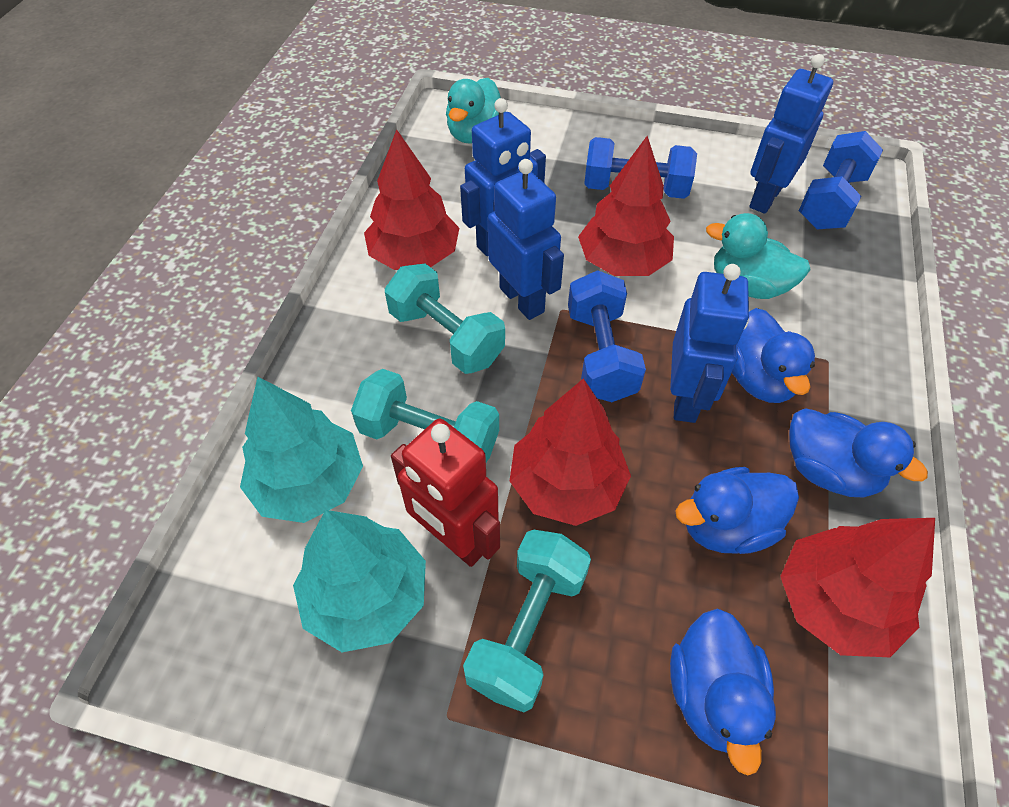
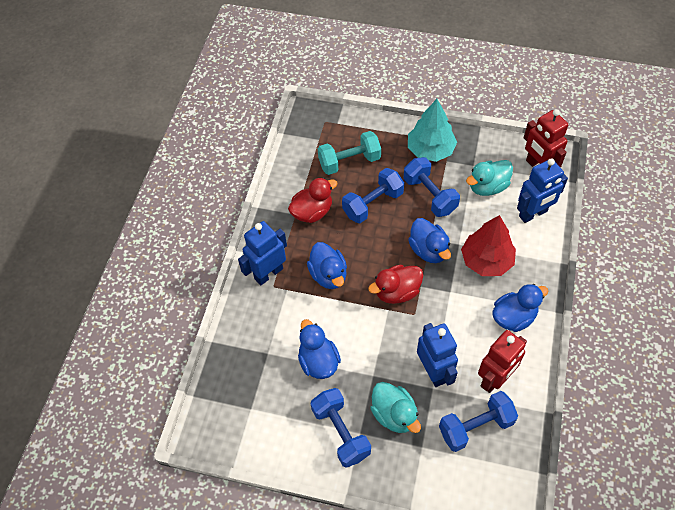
blue dumbbell: 3 -> 4
blue robot: 4 -> 3
red duck: 0 -> 2
red robot: 1 -> 2
red tree: 4 -> 1
turquoise dumbbell: 3 -> 1
turquoise tree: 2 -> 1

